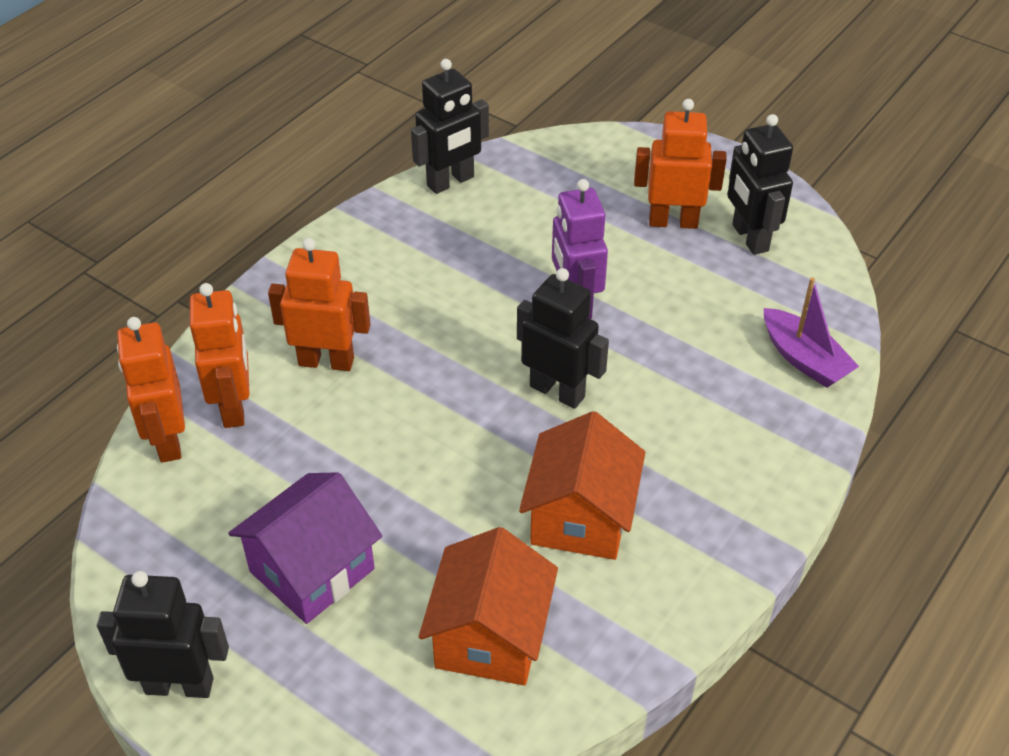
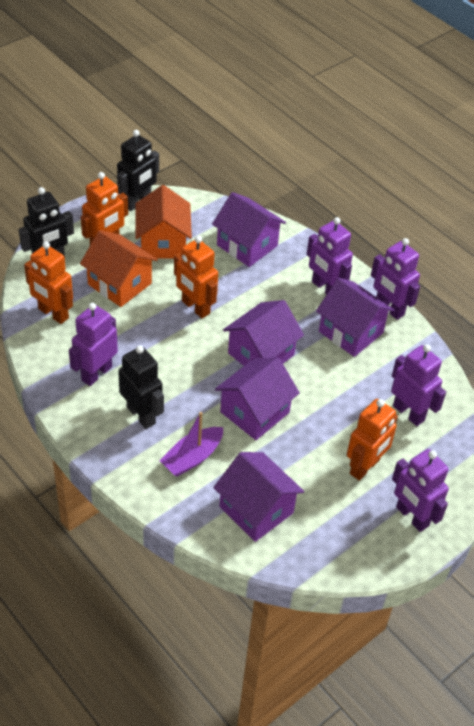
black robot: 4 -> 3
purple house: 1 -> 5
purple robot: 1 -> 5

